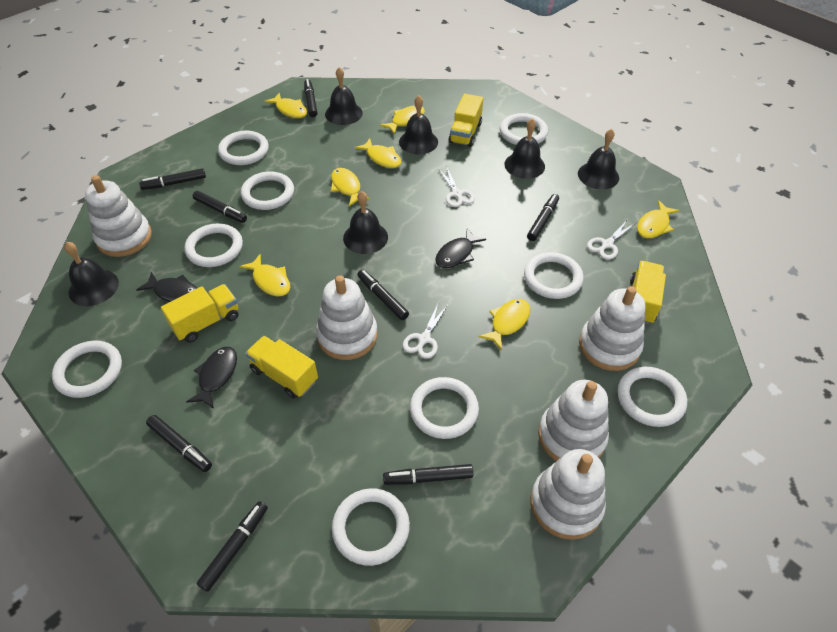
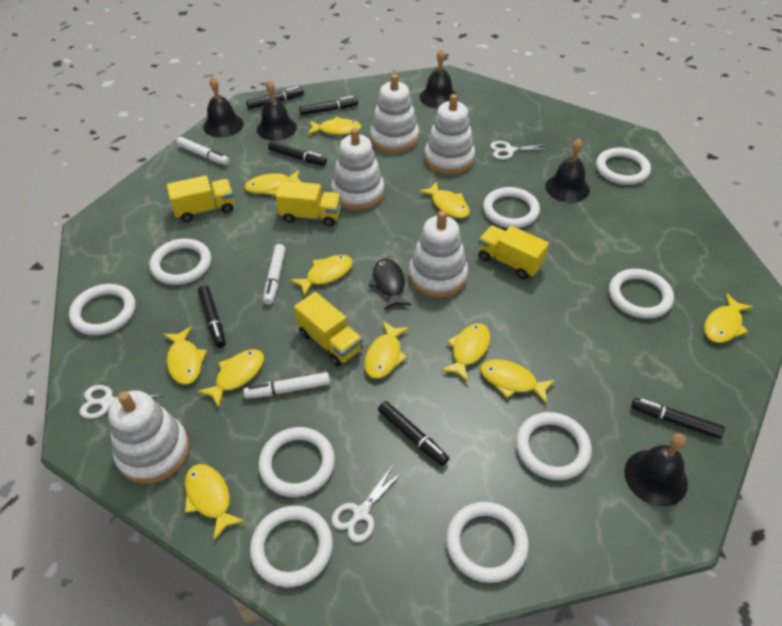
black bell: 6 -> 5
black fish: 3 -> 1
black marker: 8 -> 6
white marker: 0 -> 3
yellow fish: 7 -> 11

